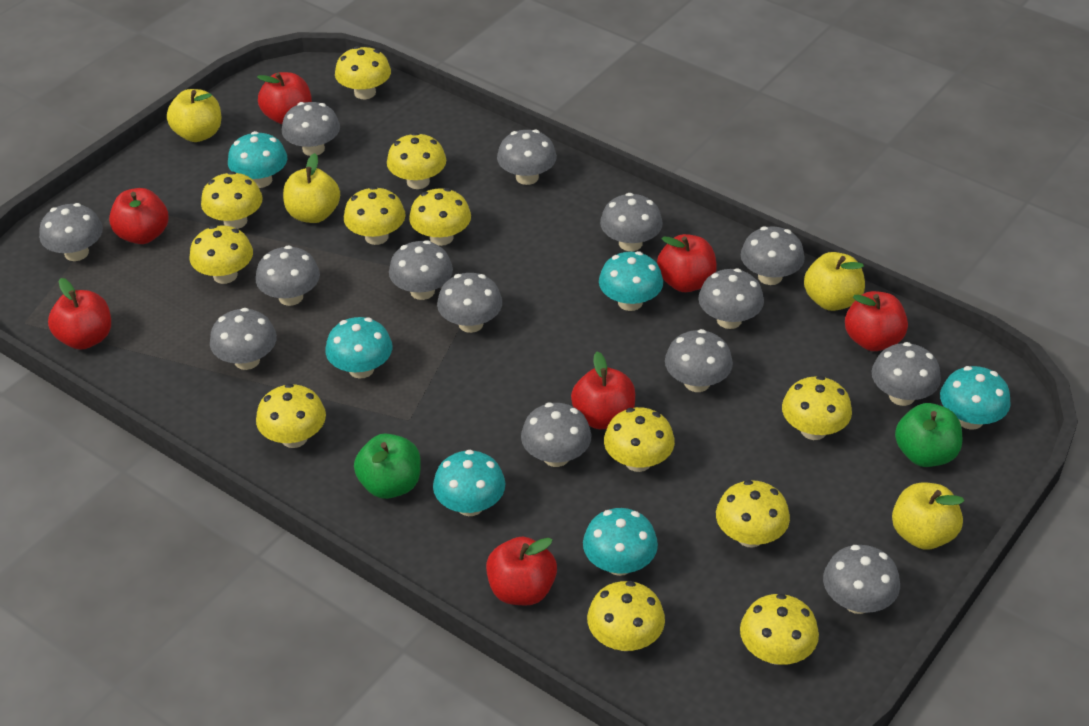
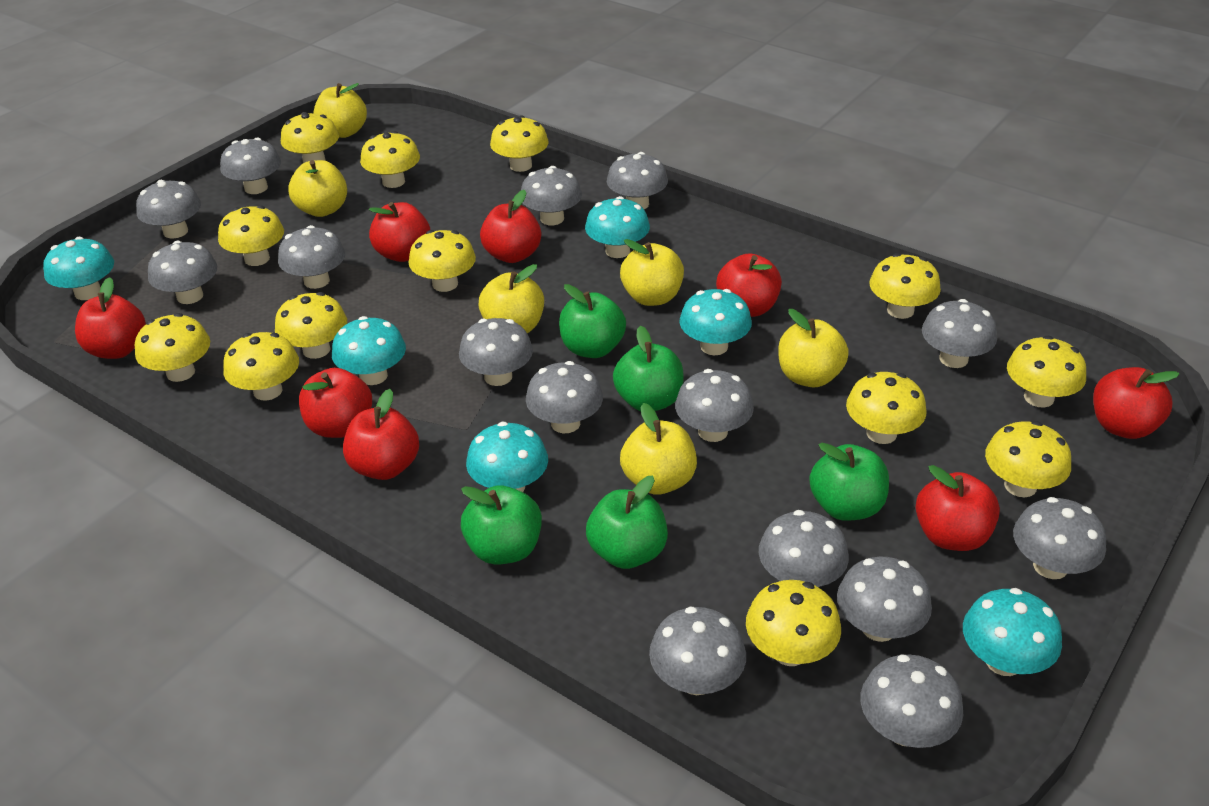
green apple: 2 -> 5
grey mushroom: 14 -> 15
red apple: 7 -> 8
yellow apple: 4 -> 6
yellow mushroom: 12 -> 13

